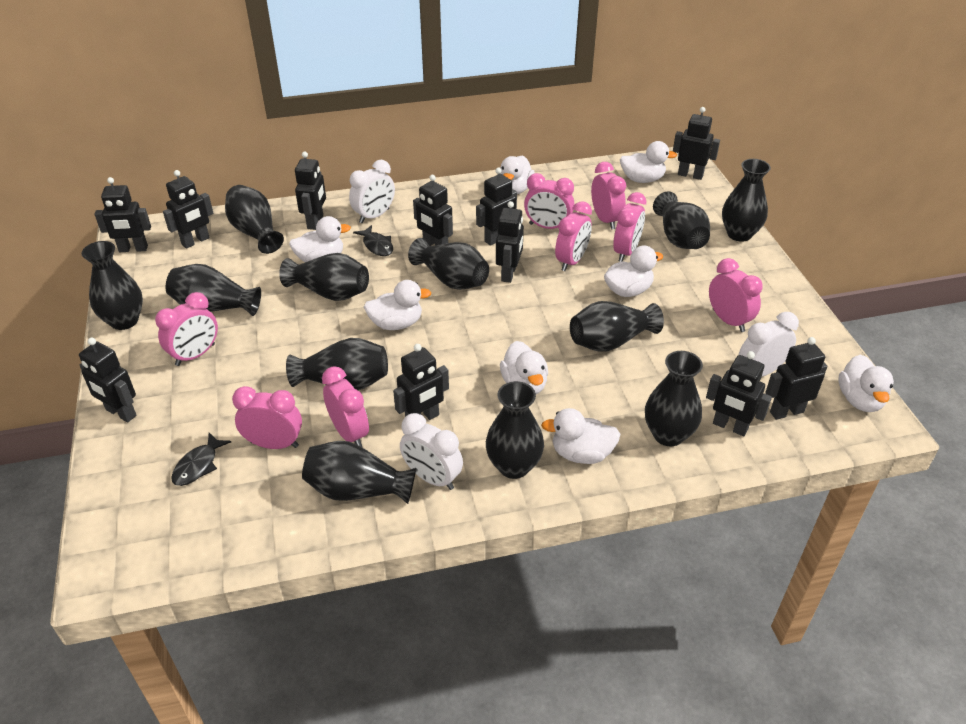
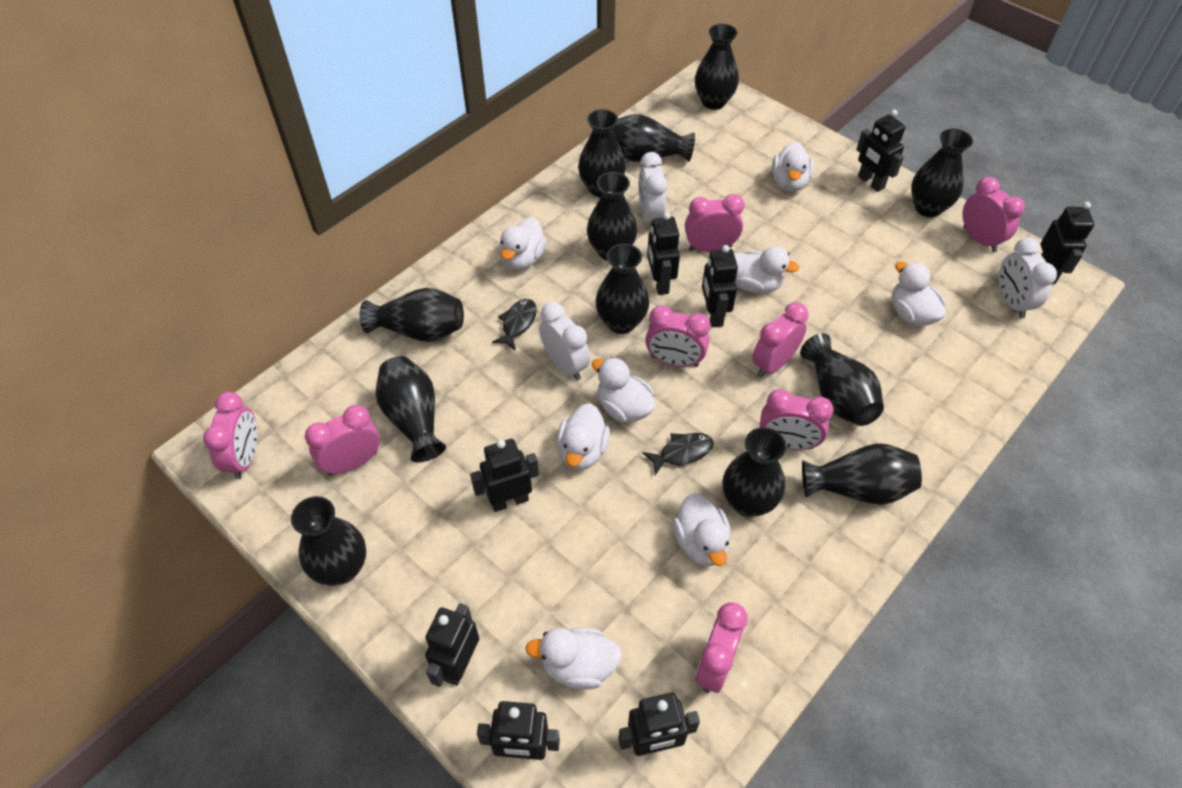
black robot: 11 -> 8

